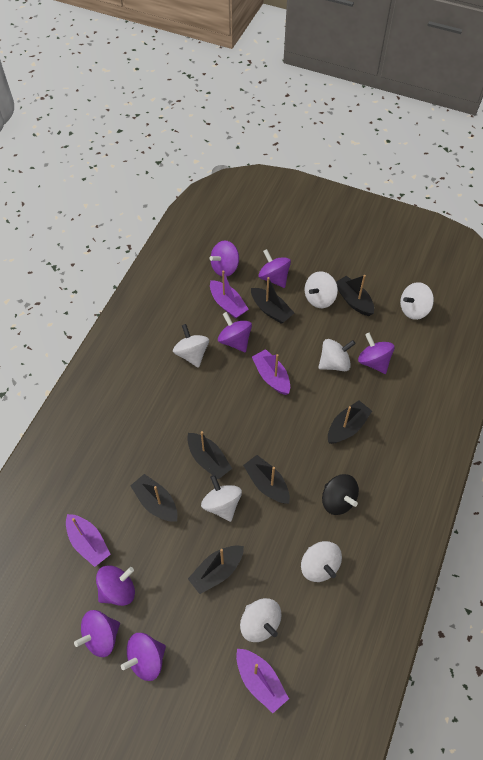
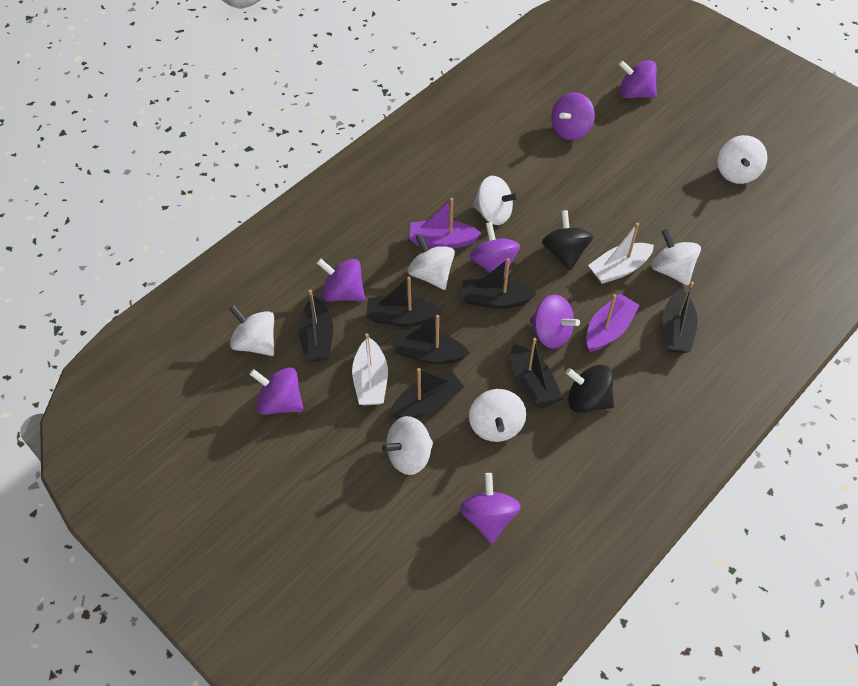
black spinning top: 1 -> 2
purple boat: 4 -> 2
white boat: 0 -> 2

